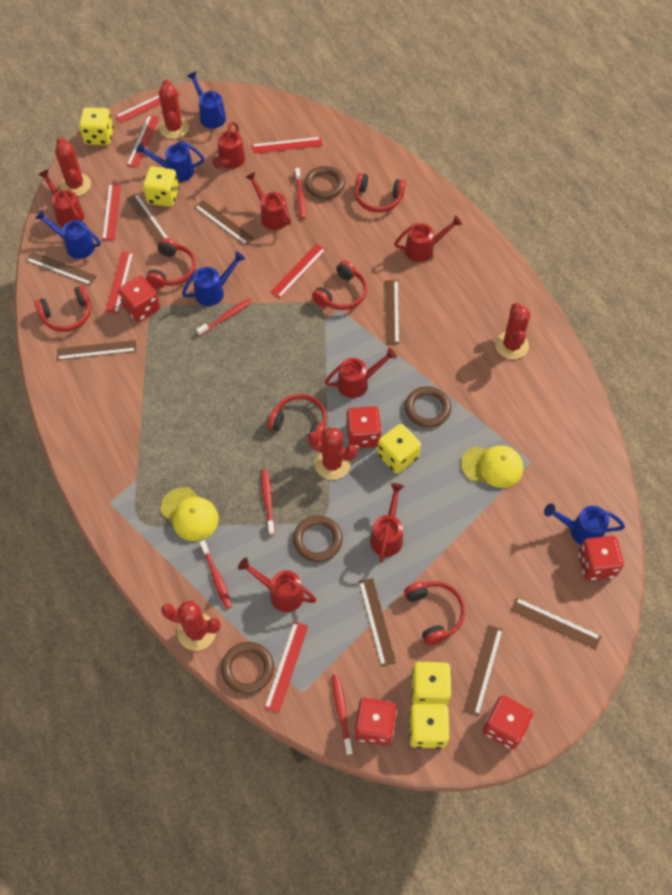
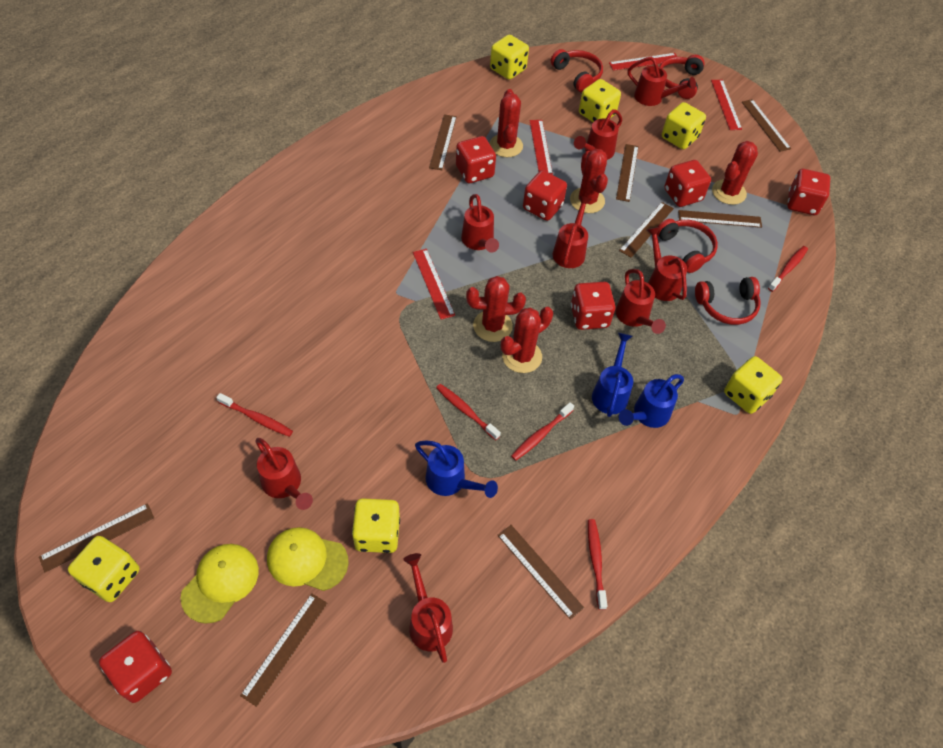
blue watering can: 5 -> 3
brown ring: 4 -> 0
red dice: 5 -> 6
red headphones: 6 -> 4
red ruler: 7 -> 4
red watering can: 7 -> 8
yellow dice: 5 -> 6

